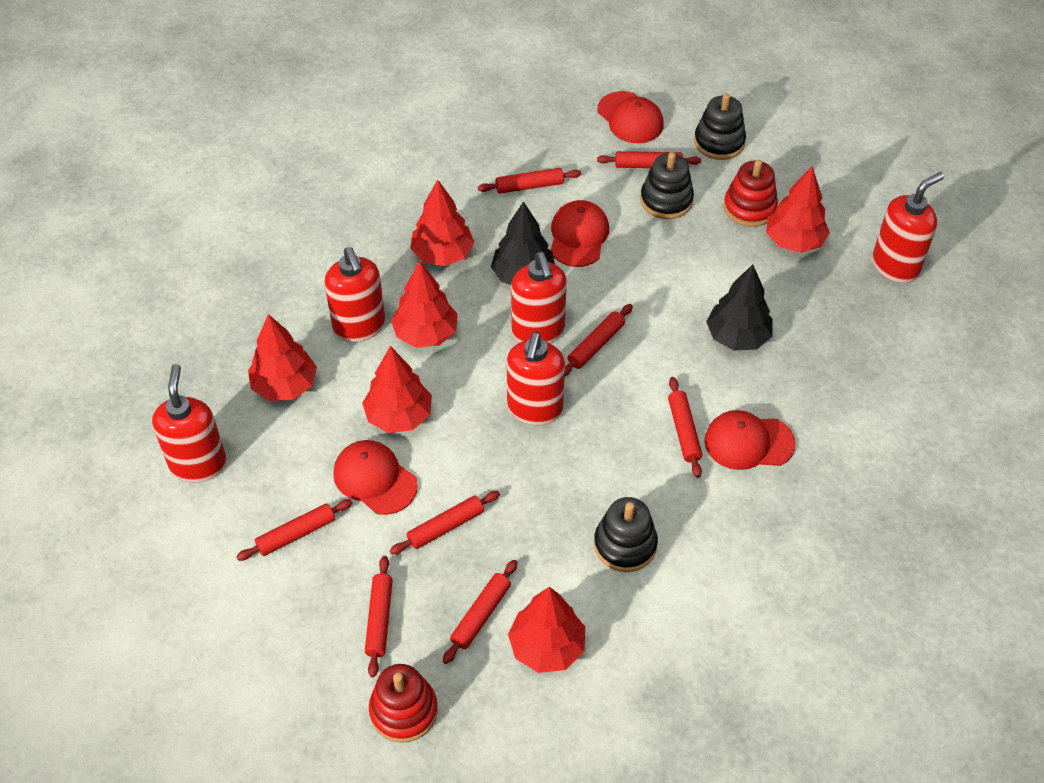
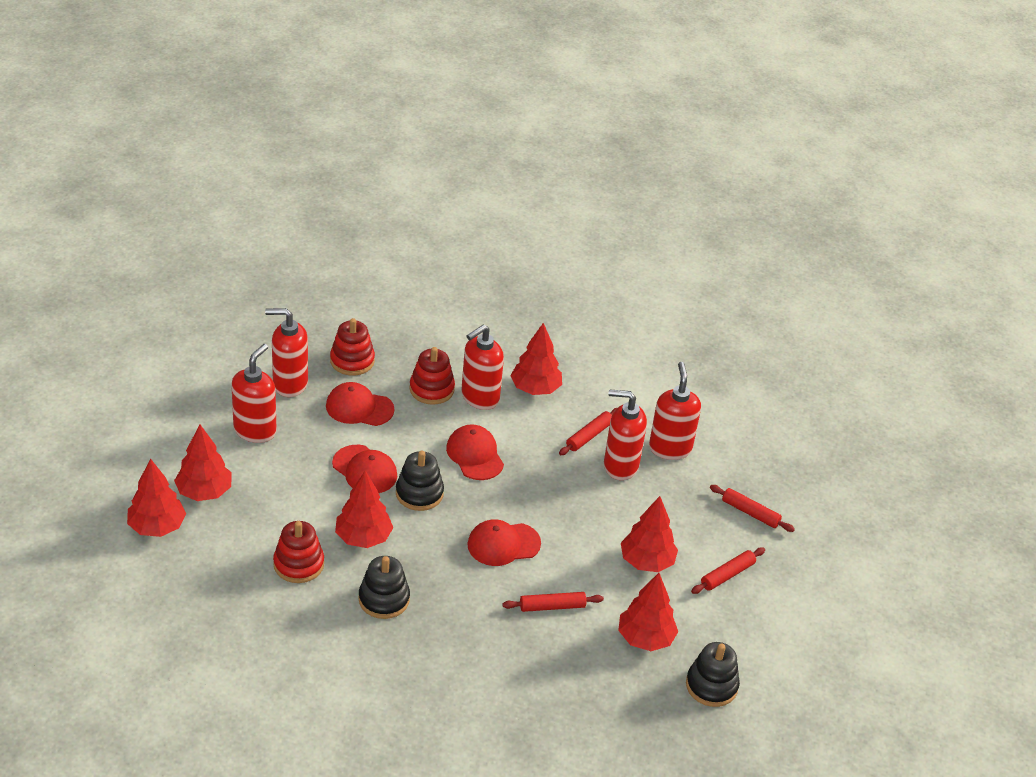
black tree: 2 -> 0
red rolling pin: 8 -> 4
red stacking toy: 2 -> 3

